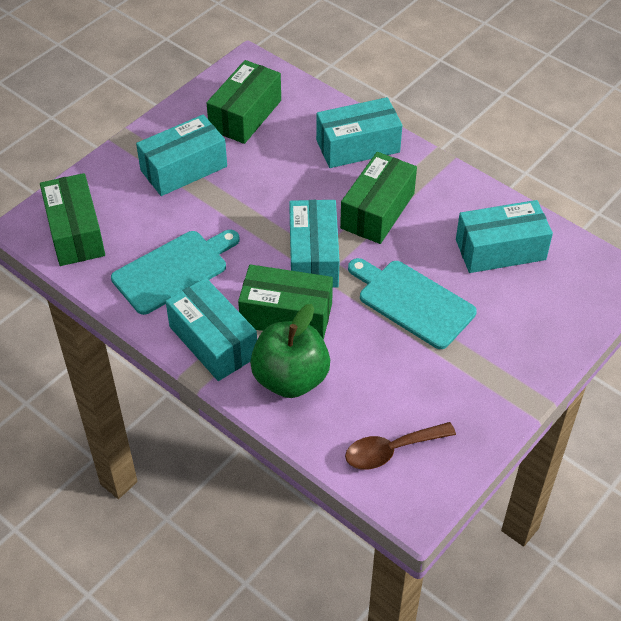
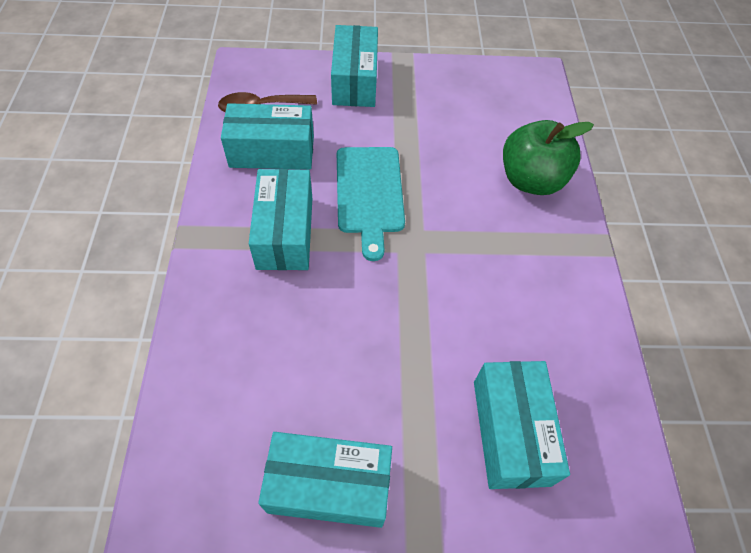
green box: 4 -> 0
turquoise cutting board: 2 -> 1

